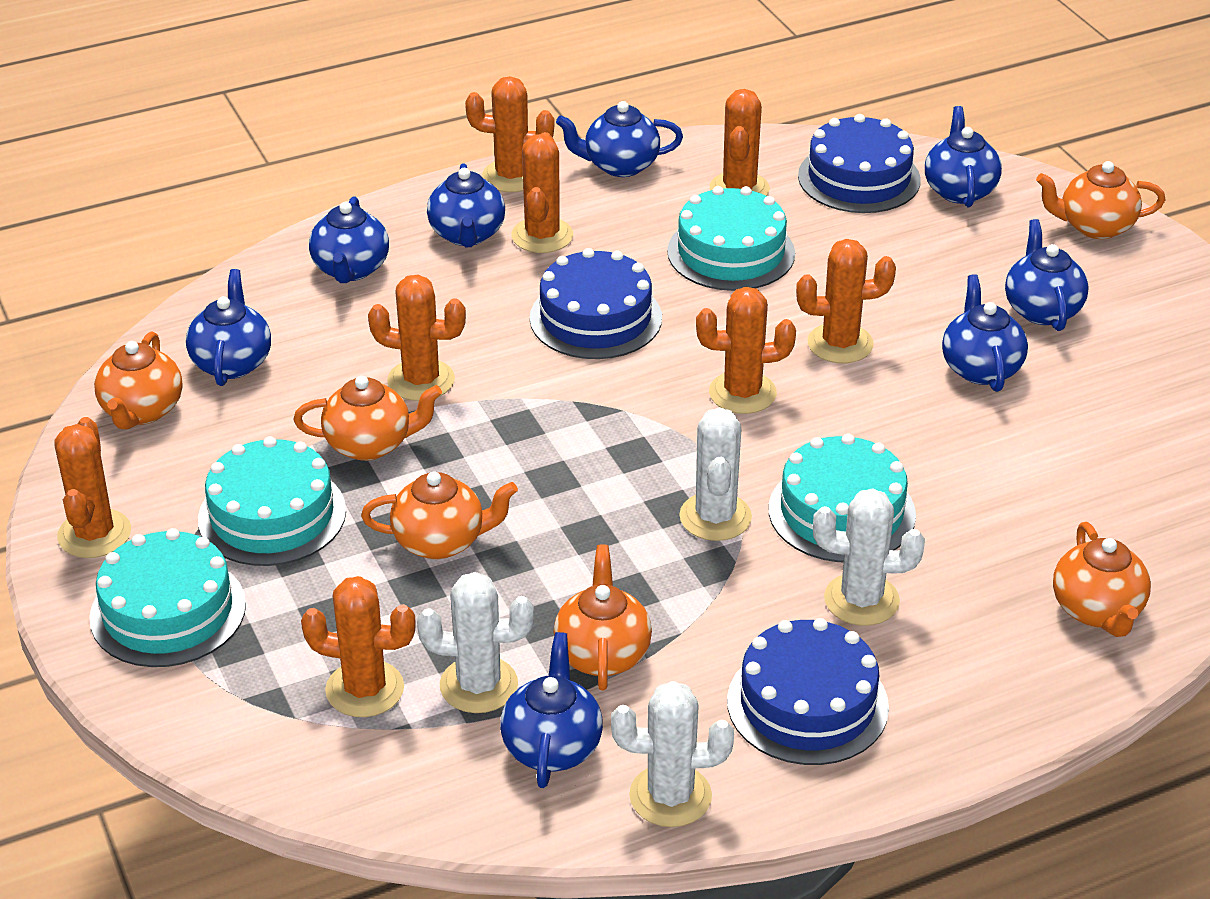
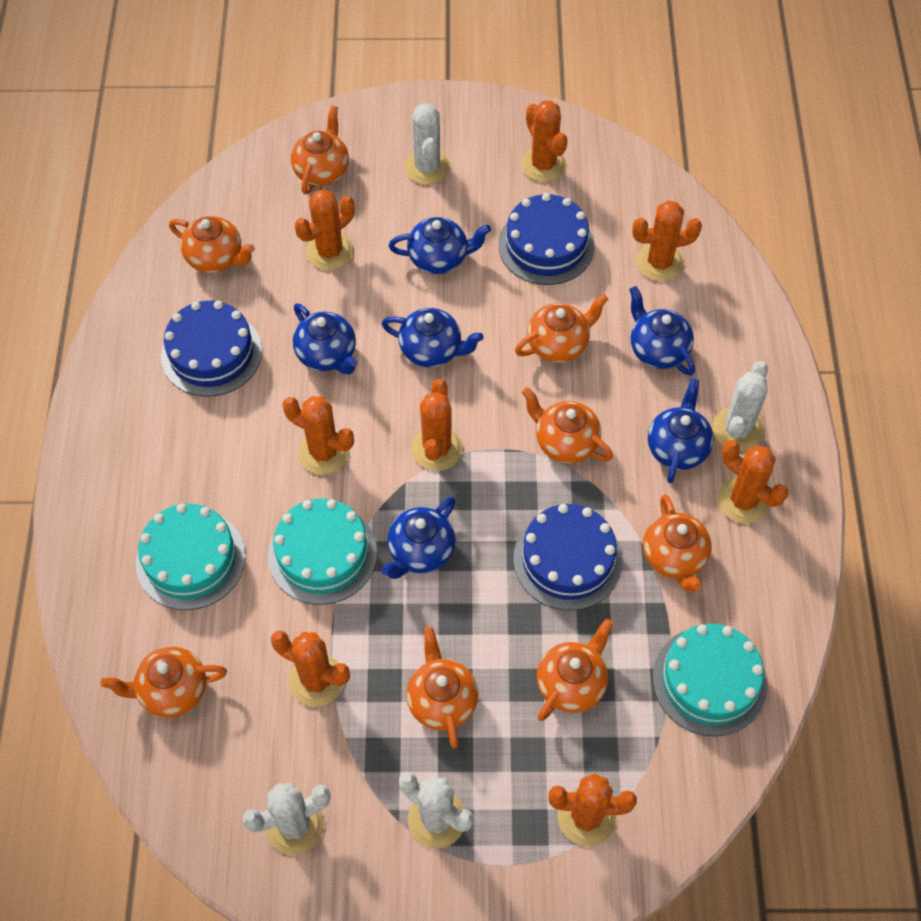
blue teapot: 8 -> 6
orange teapot: 6 -> 8
turquoise cake: 4 -> 3

